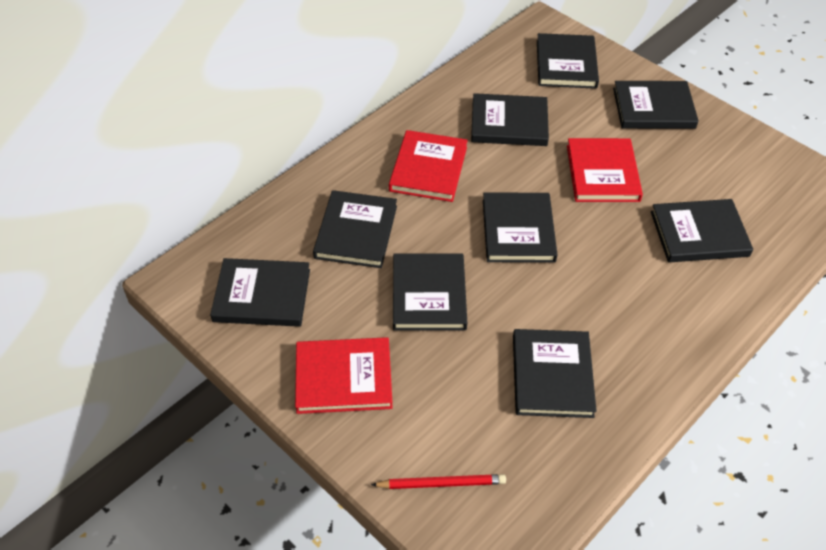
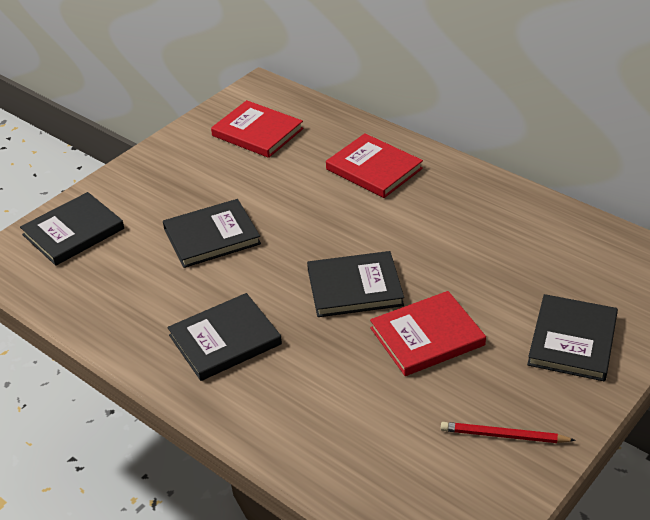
black book: 9 -> 5

